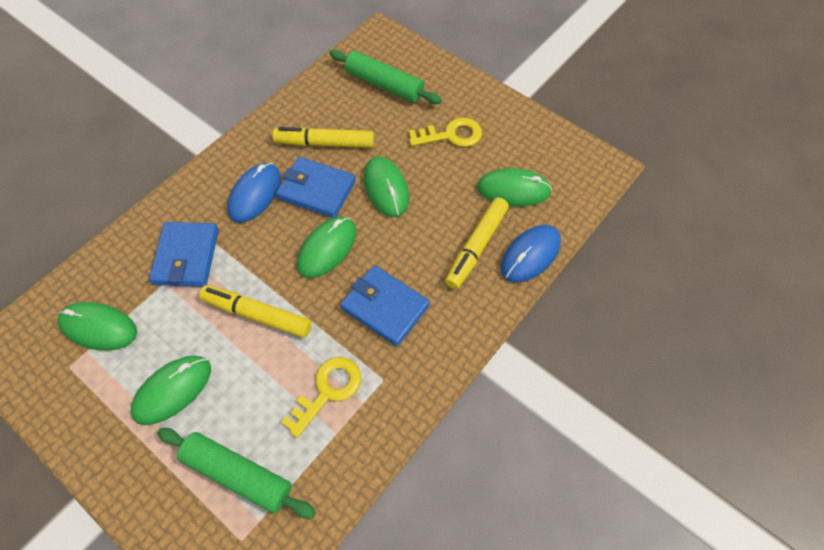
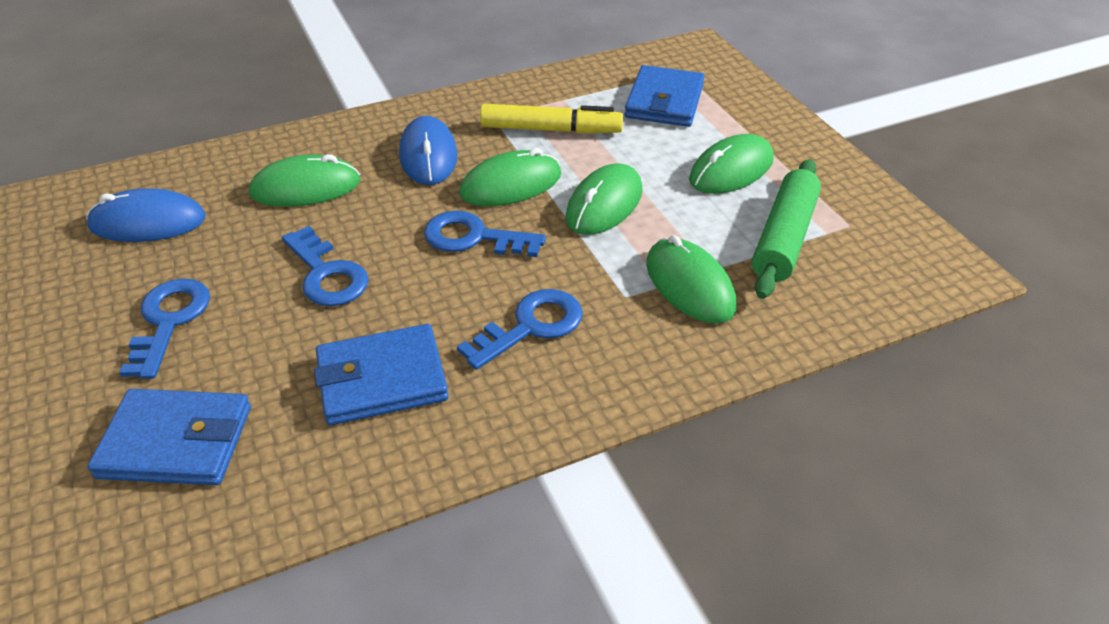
blue key: 0 -> 4
green rolling pin: 2 -> 1
yellow key: 2 -> 0
yellow marker: 3 -> 1

